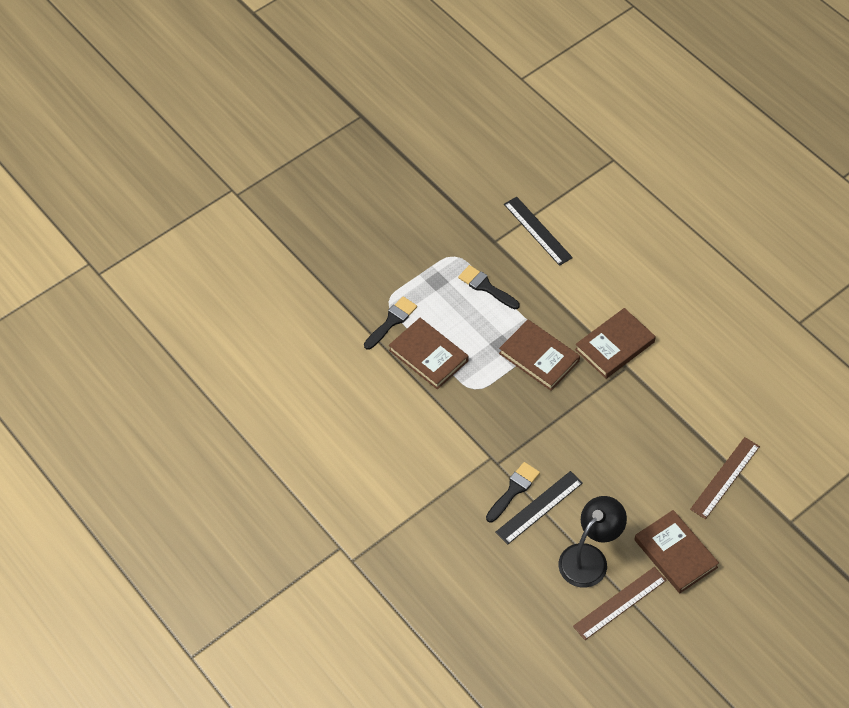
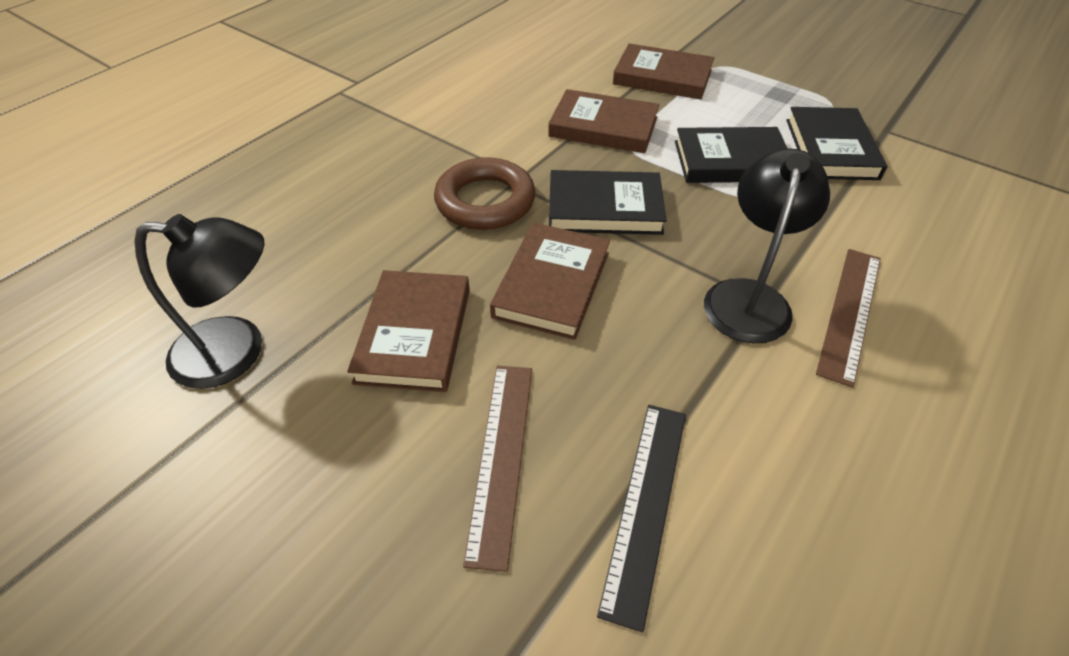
black book: 0 -> 3
black brush: 3 -> 0
black lamp: 1 -> 2
black ruler: 2 -> 1
brown ring: 0 -> 1

